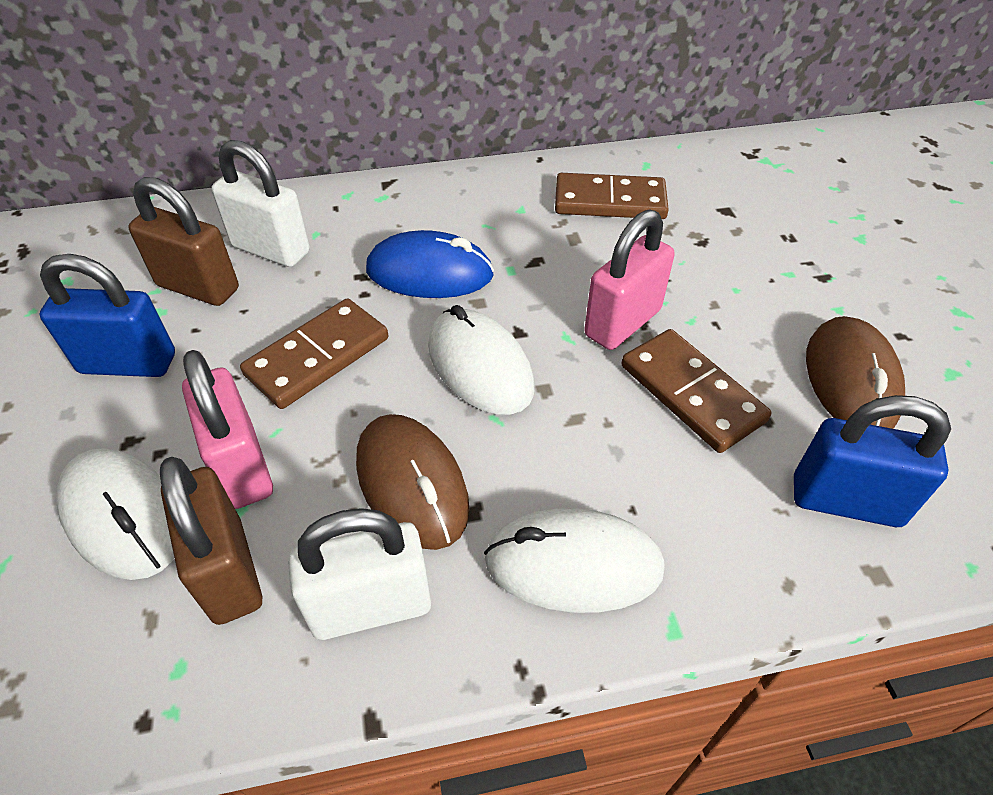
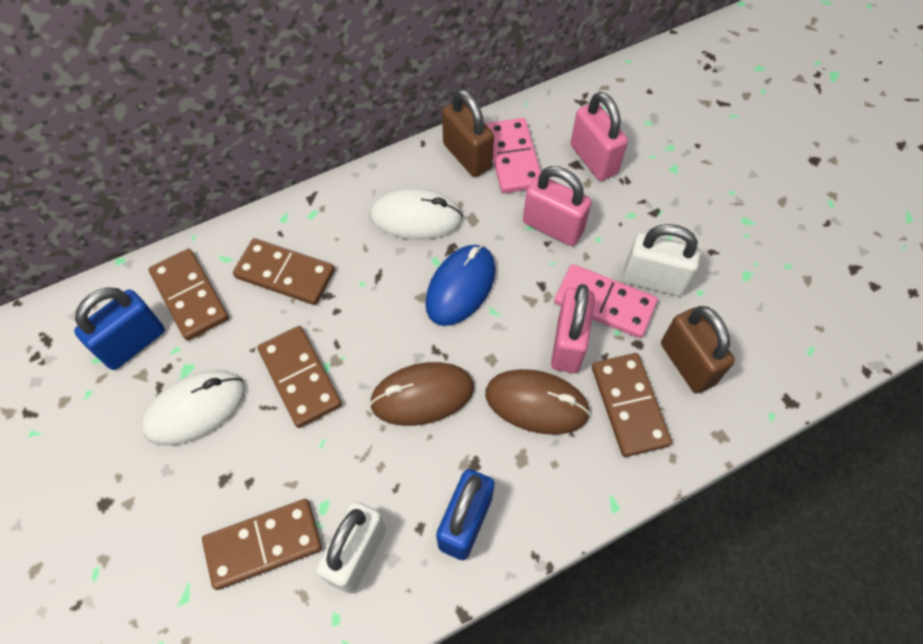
brown domino: 3 -> 5
pink domino: 0 -> 2
pink padlock: 2 -> 3
white mouse: 3 -> 2

